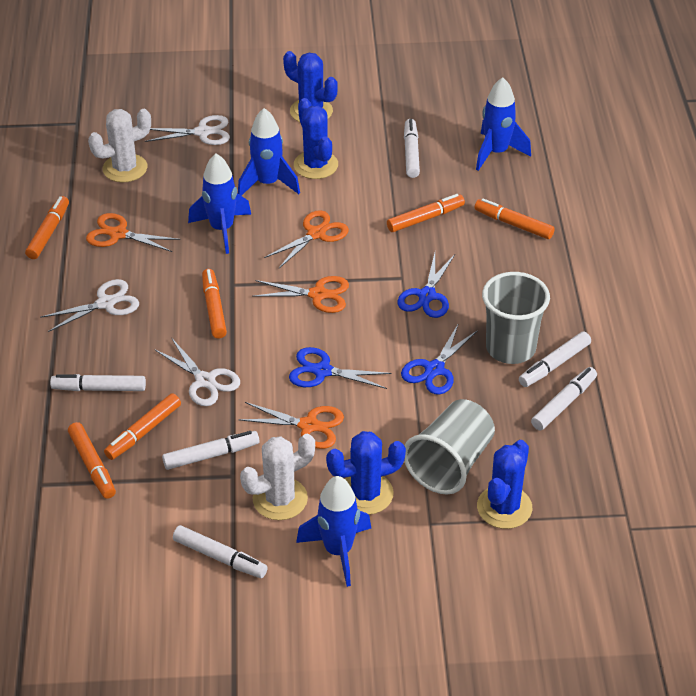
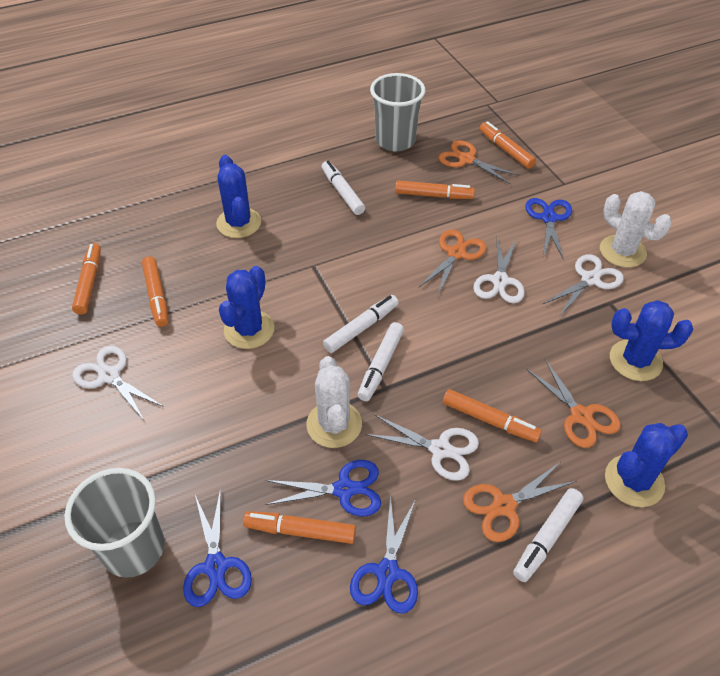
blue rocket: 4 -> 0
blue scissors: 3 -> 4
white marker: 6 -> 4
white scissors: 3 -> 4

